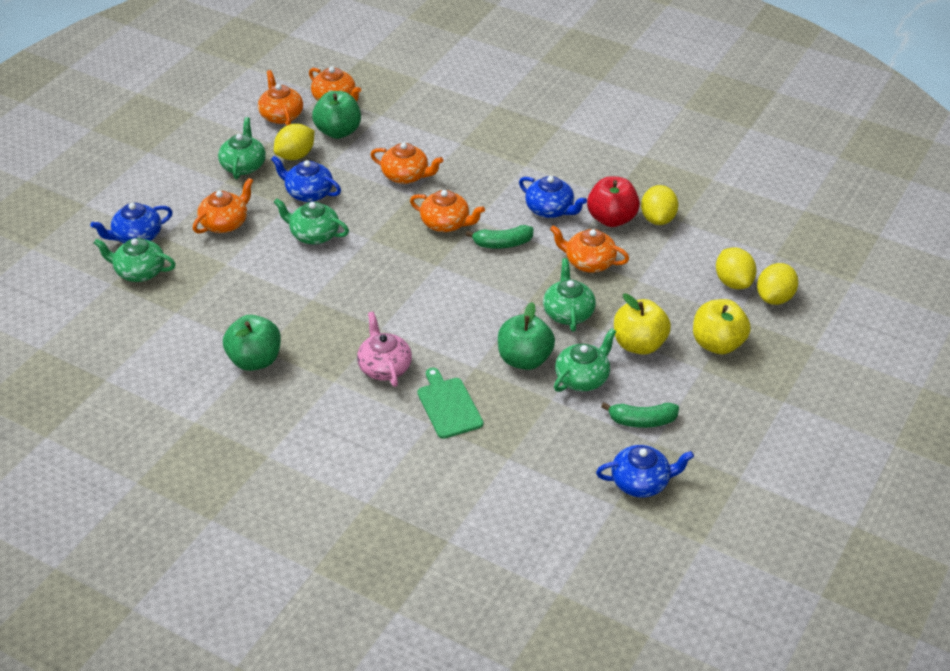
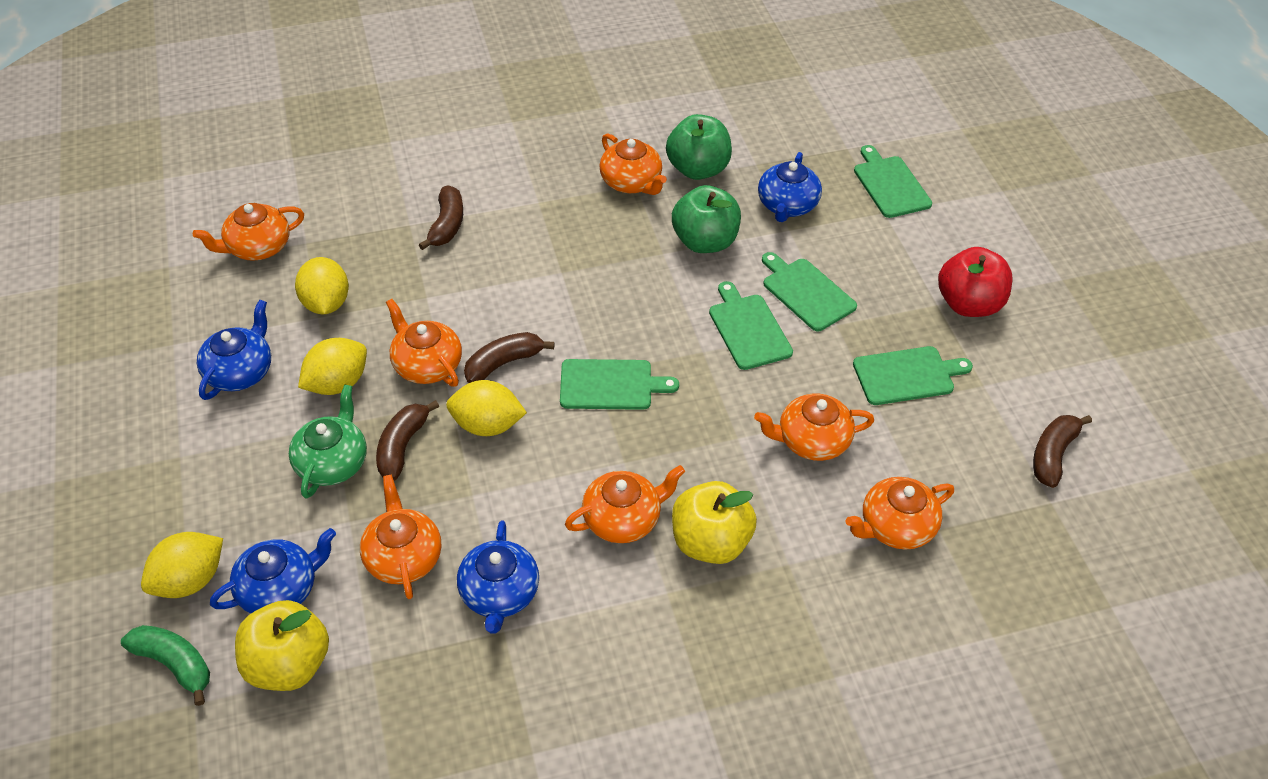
brown banana: 0 -> 4
green apple: 3 -> 2
green banana: 2 -> 1
green cutting board: 1 -> 5
green teapot: 5 -> 1
orange teapot: 6 -> 7
pink teapot: 1 -> 0

